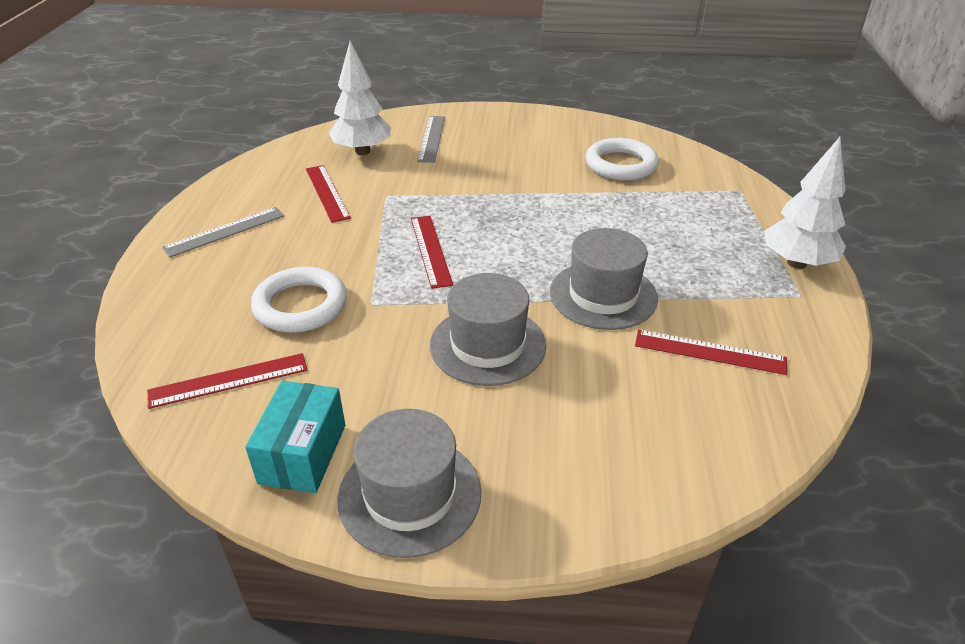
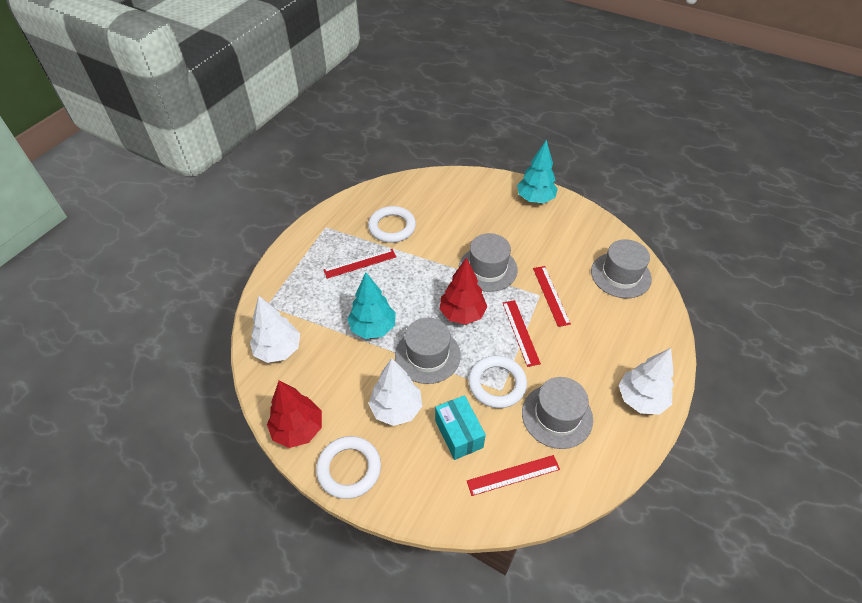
grey hat: 3 -> 4
grey ruler: 2 -> 0
red tree: 0 -> 2
turquoise tree: 0 -> 2
white ring: 2 -> 3
white tree: 2 -> 3

